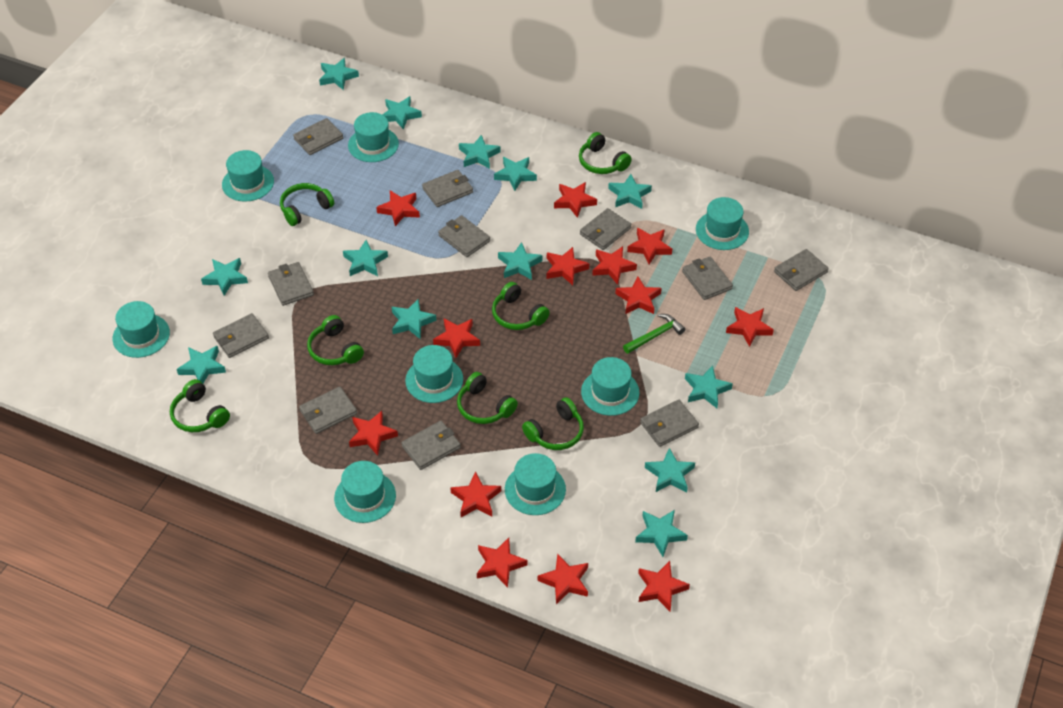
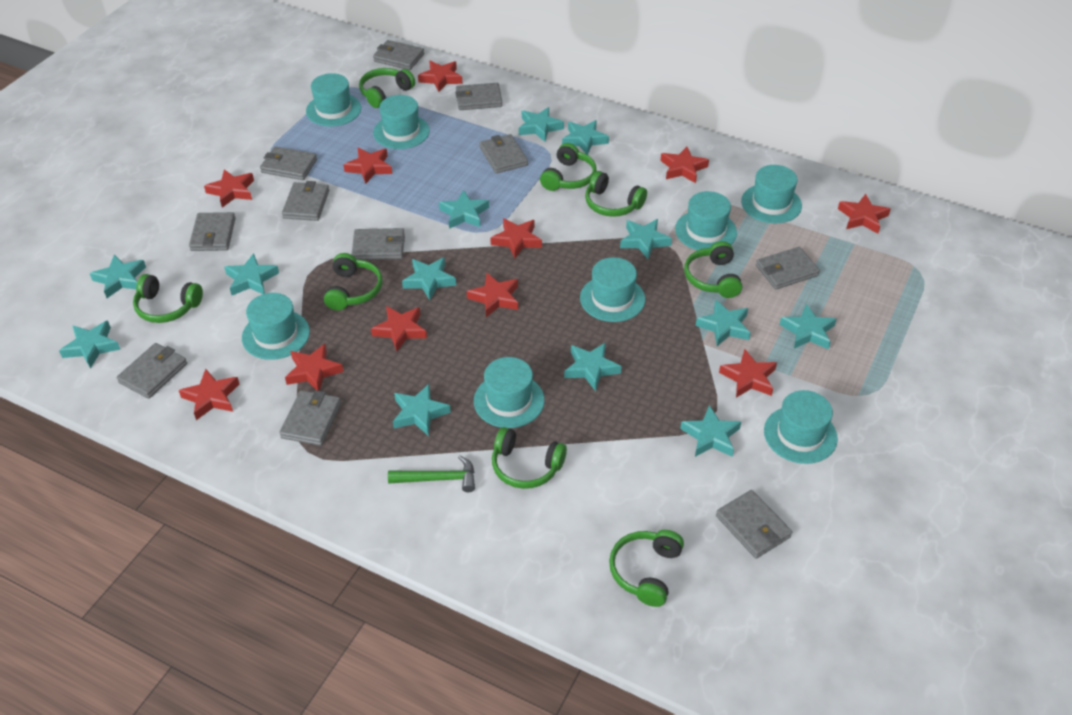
green headphones: 7 -> 8
red star: 13 -> 11

